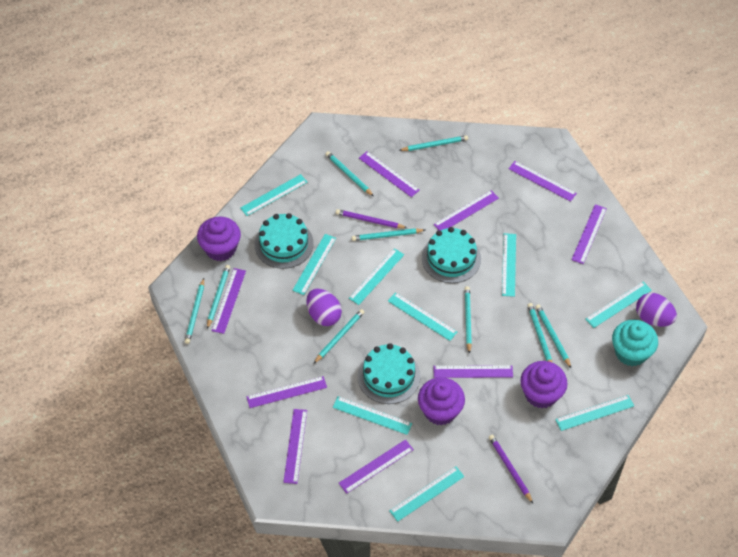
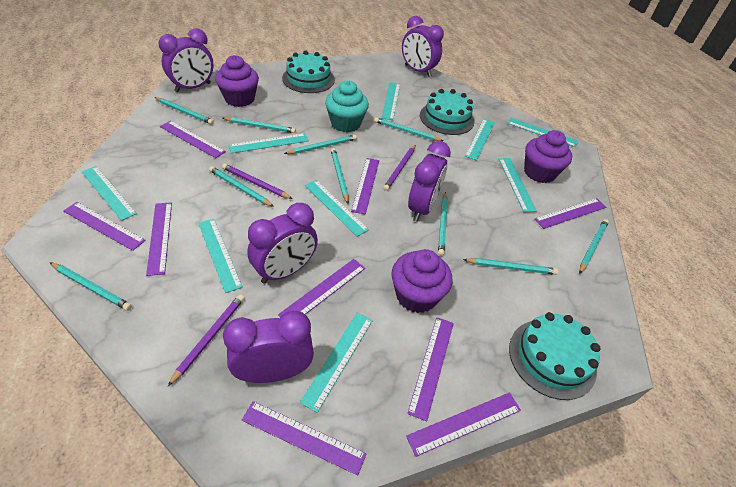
purple clock: 0 -> 5
purple egg: 2 -> 0
purple pencil: 2 -> 3
turquoise pencil: 9 -> 10

